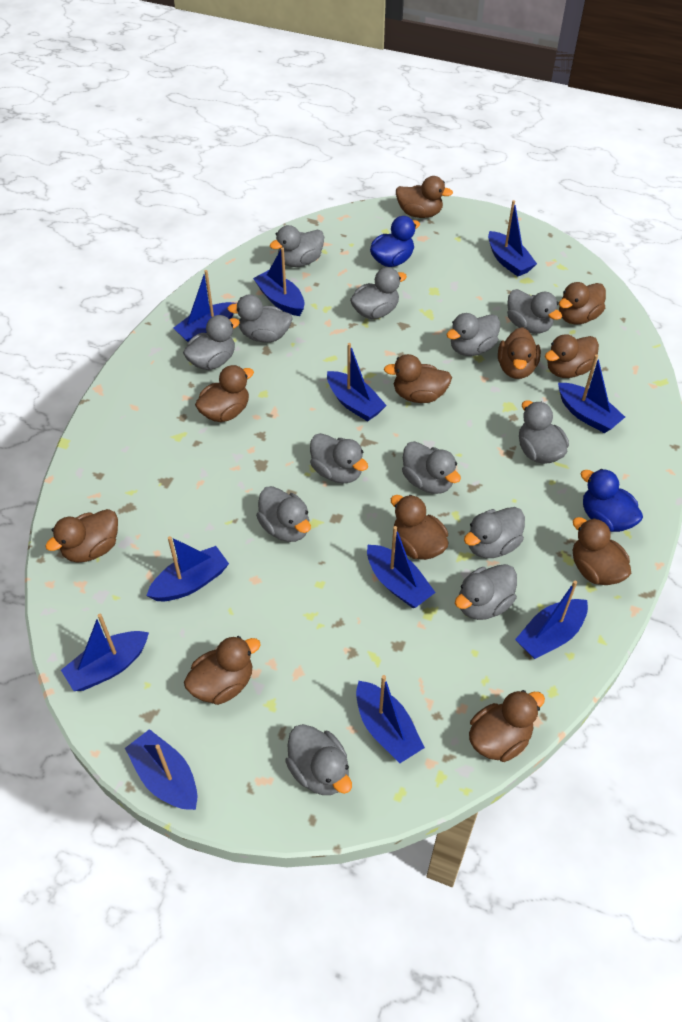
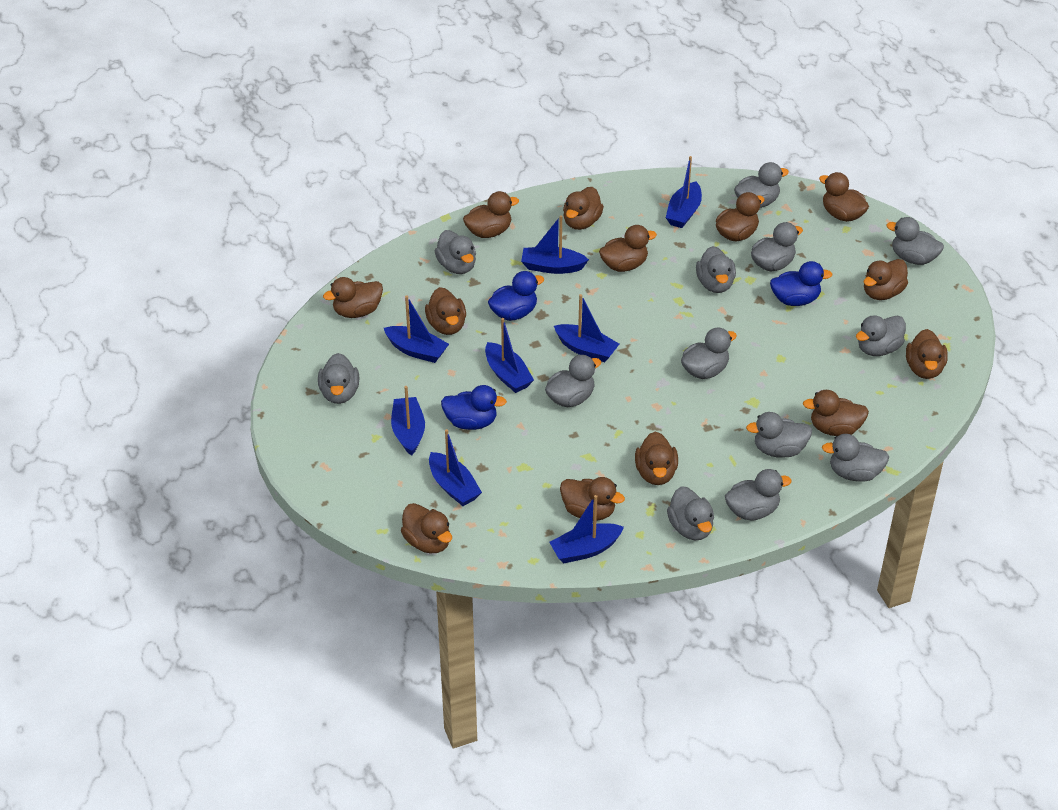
blue boat: 11 -> 8
blue duck: 2 -> 3
brown duck: 11 -> 13

